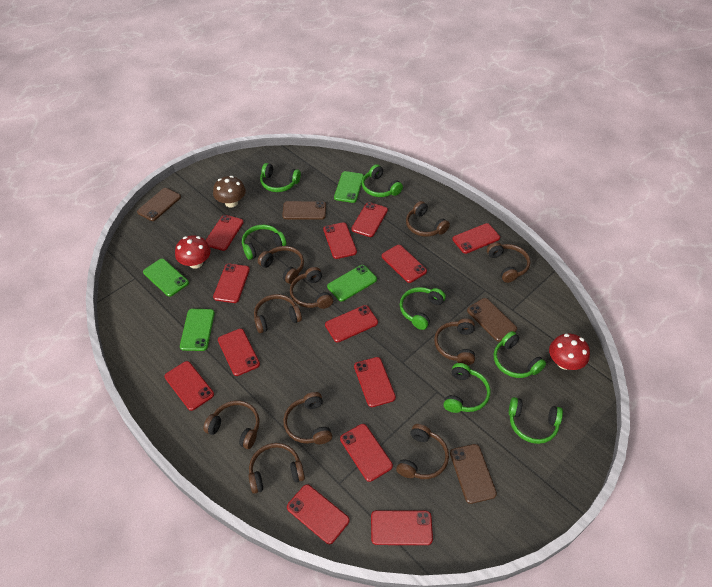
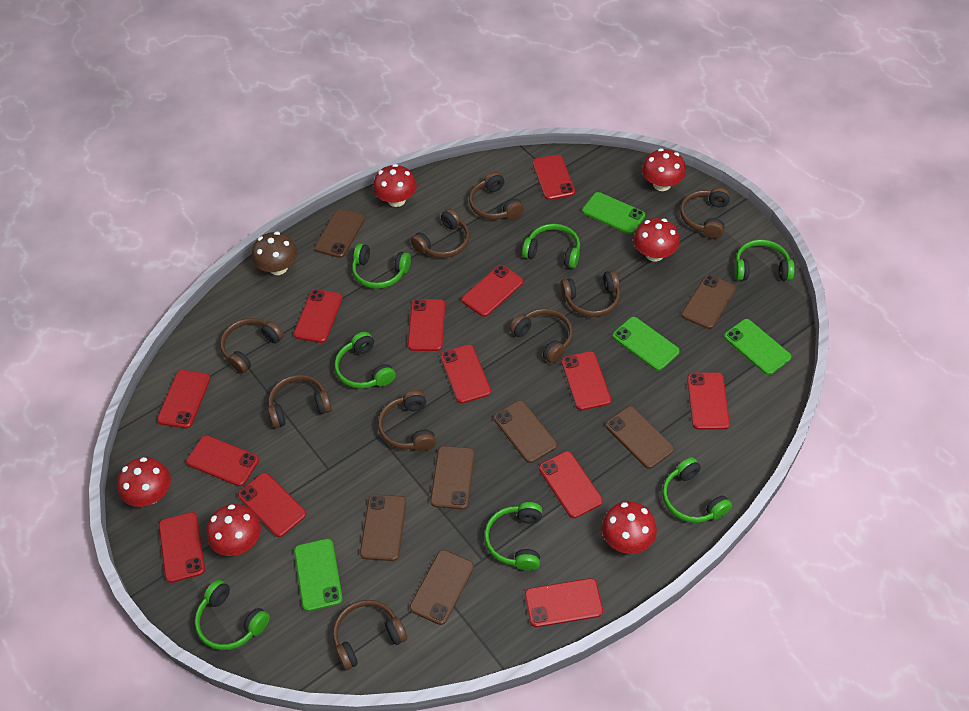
brown headphones: 10 -> 9
brown phone: 4 -> 7
red mushroom: 2 -> 6

